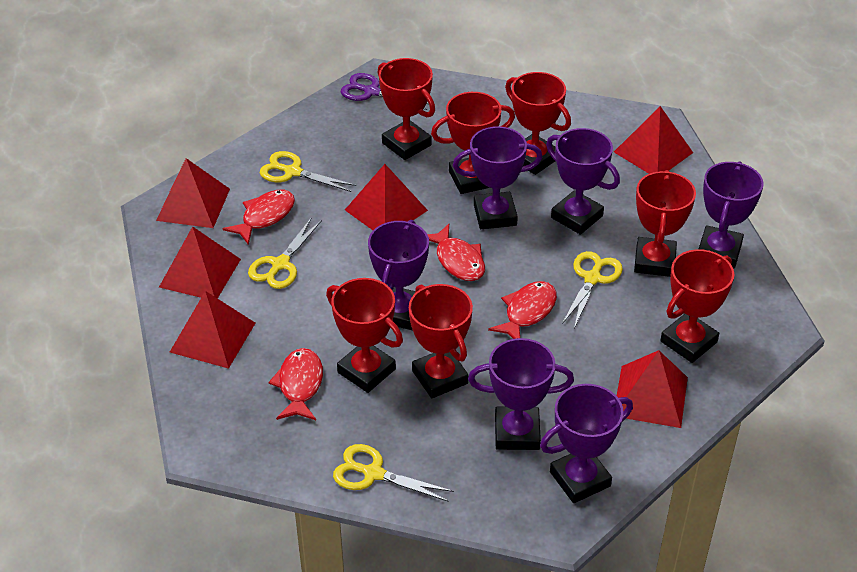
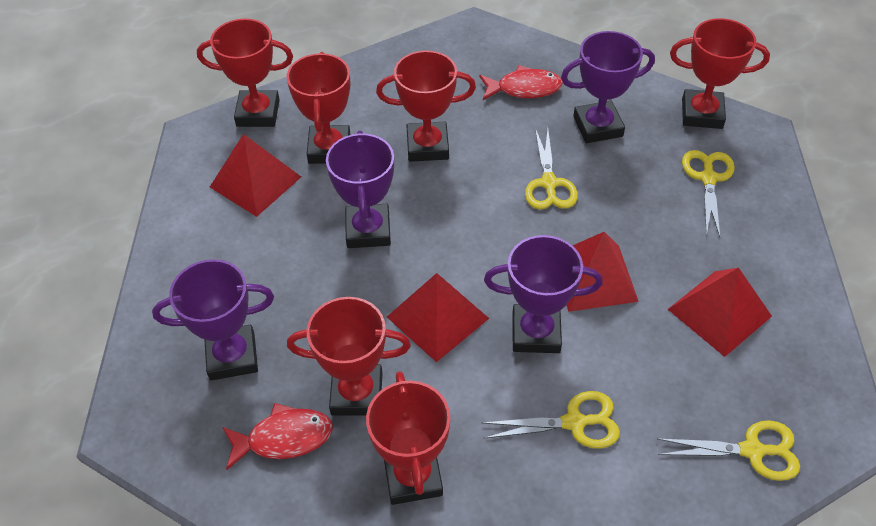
purple scissors: 1 -> 0
purple trophy: 6 -> 4
red fish: 4 -> 2
red pyramid: 6 -> 4
red trophy: 7 -> 6

